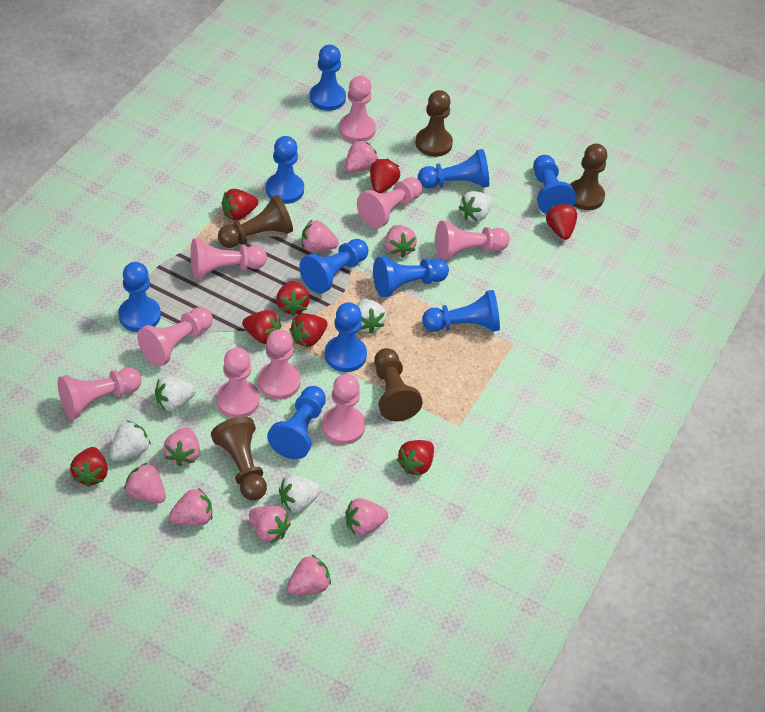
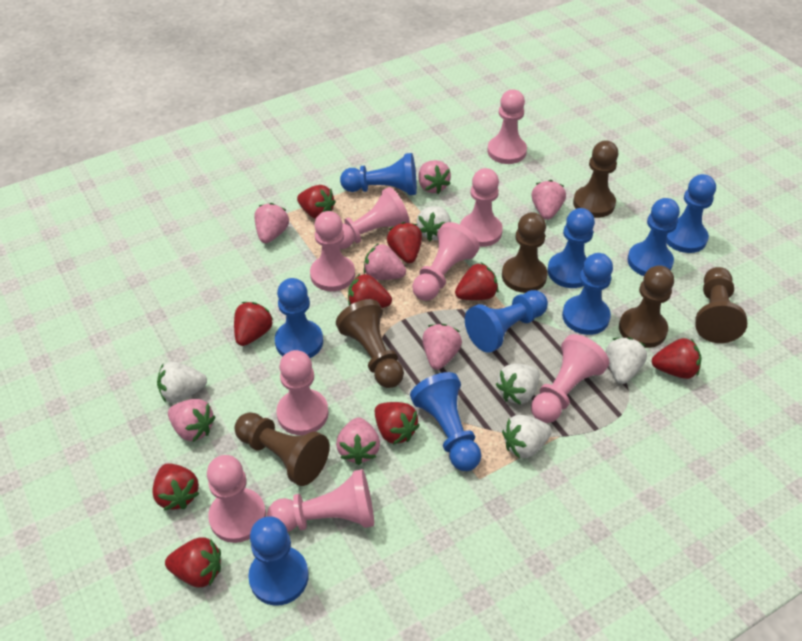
blue pawn: 10 -> 9
brown pawn: 5 -> 6
pink strawberry: 9 -> 7
red strawberry: 8 -> 9

